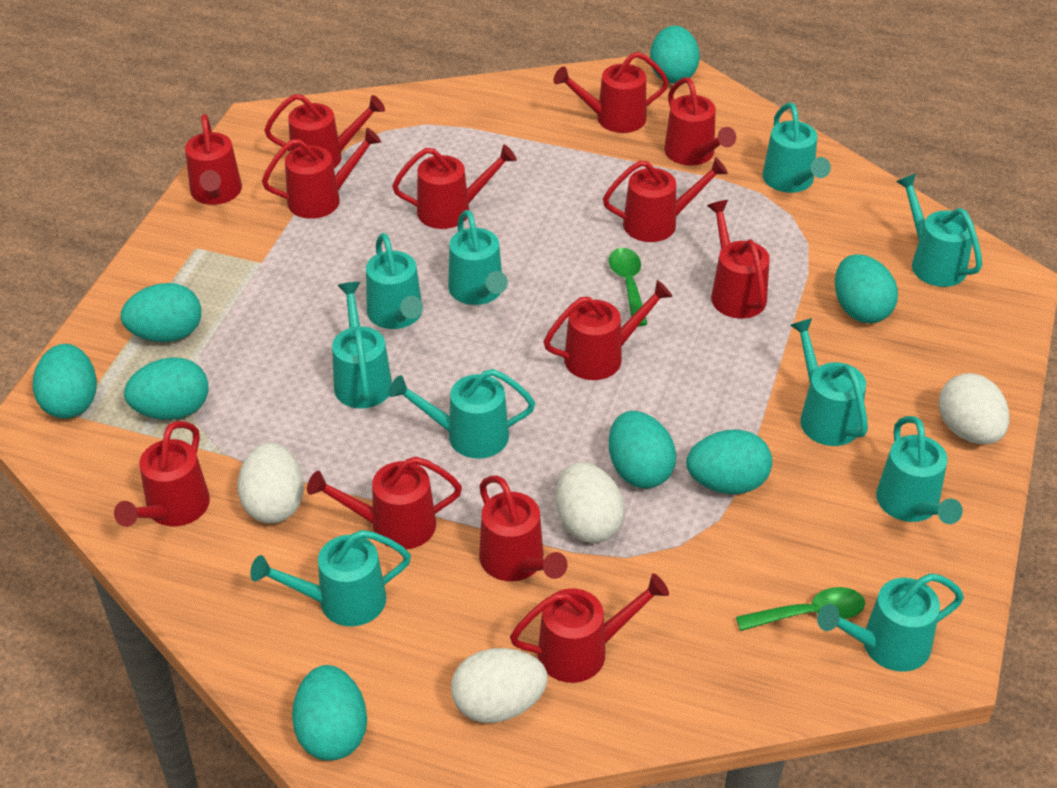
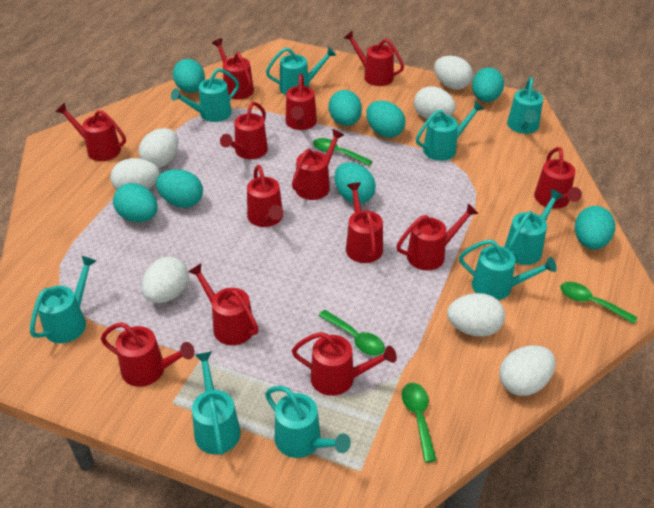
green spoon: 2 -> 4
turquoise watering can: 10 -> 9
white egg: 4 -> 7

